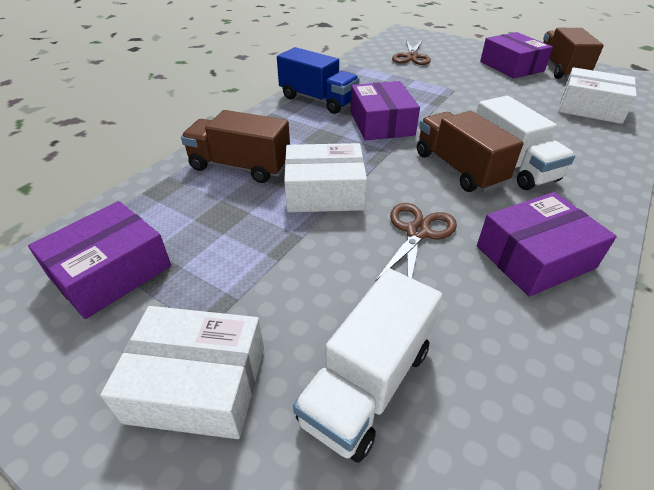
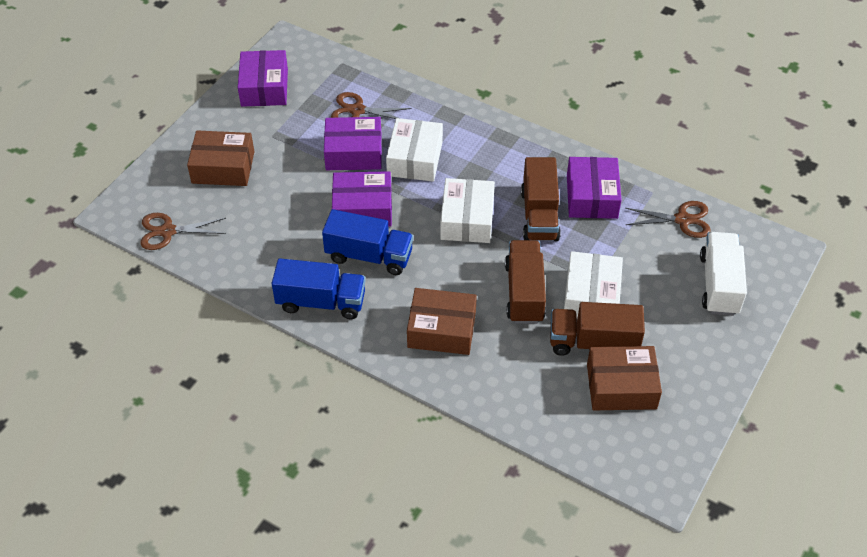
blue truck: 1 -> 2
brown box: 0 -> 3
brown scissors: 2 -> 3
white truck: 2 -> 1

